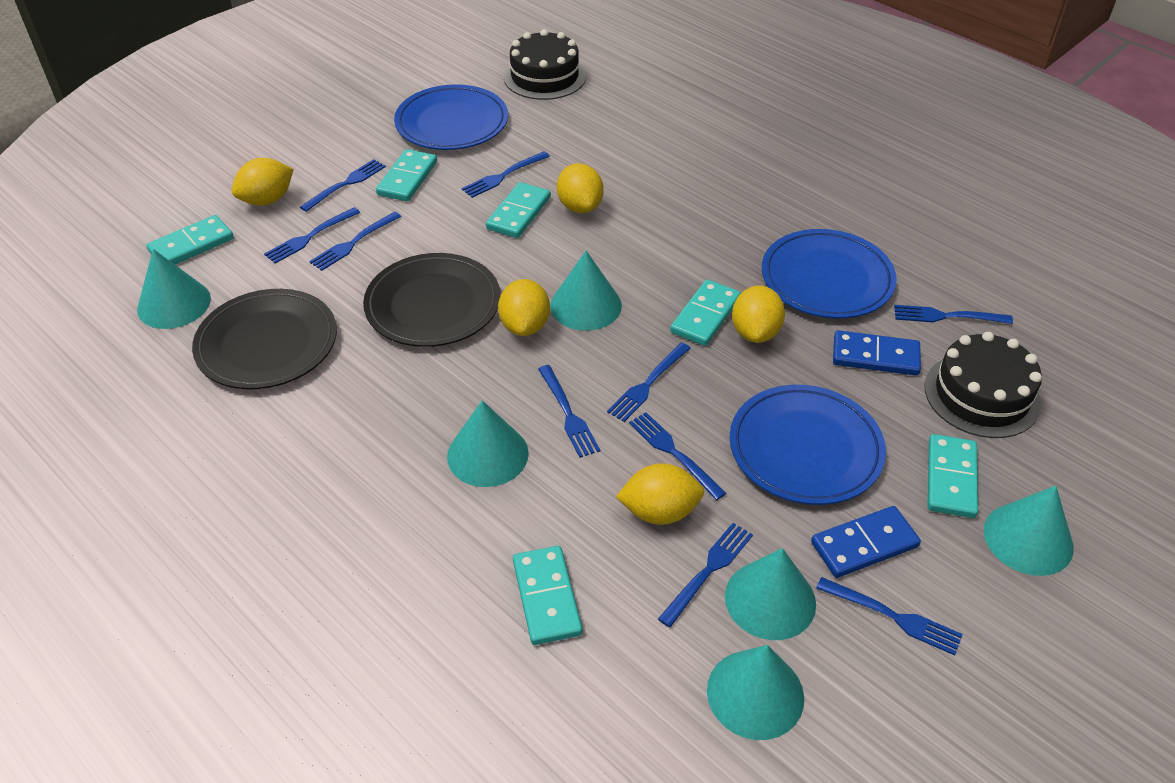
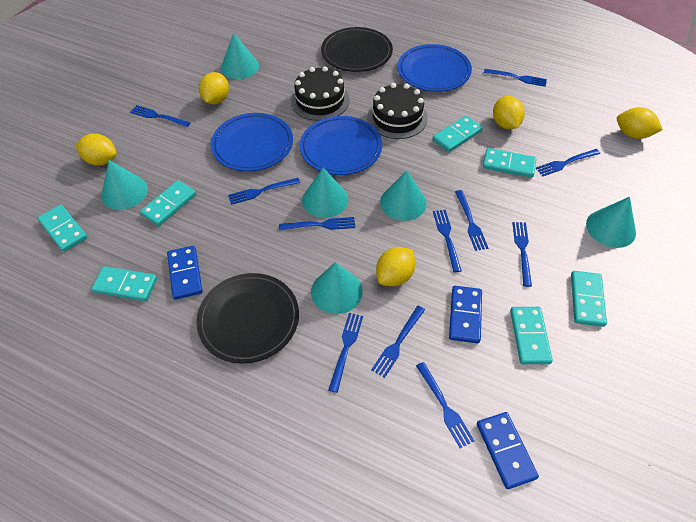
blue domino: 2 -> 3
blue fork: 10 -> 11
turquoise domino: 6 -> 7

